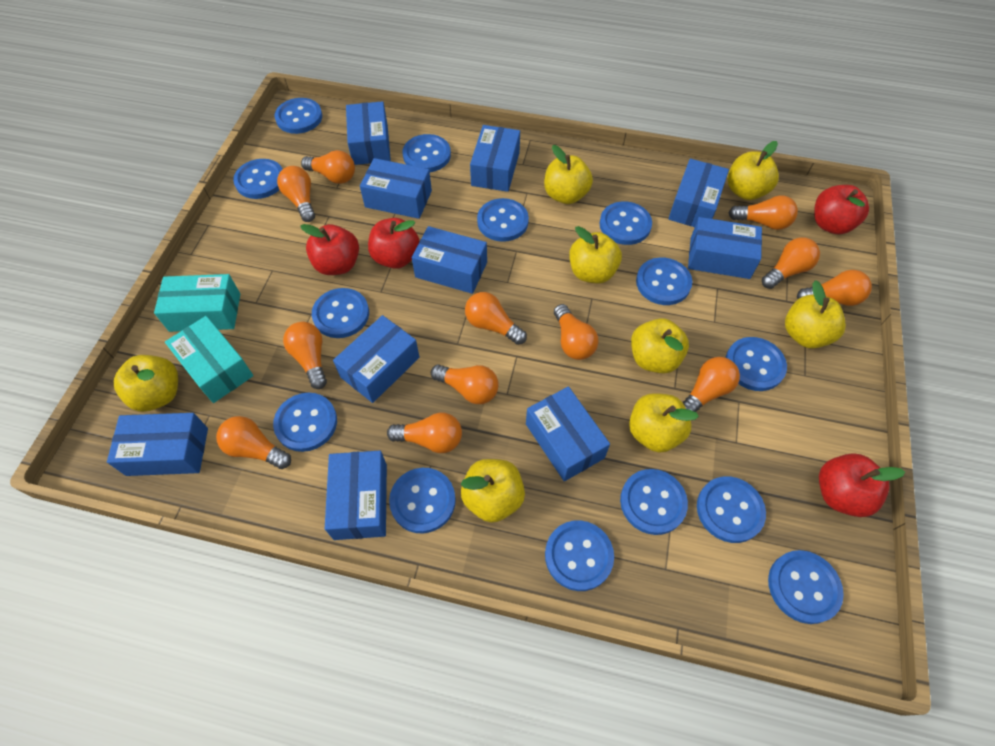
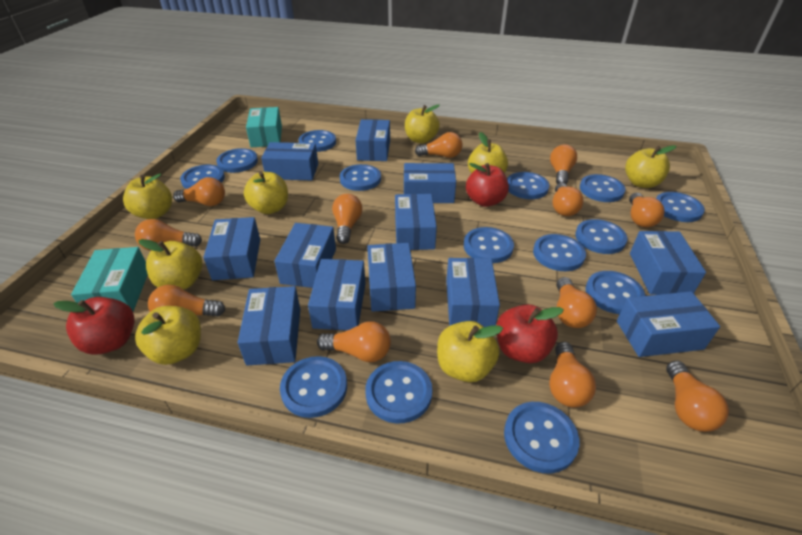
blue box: 10 -> 12
red apple: 4 -> 3

